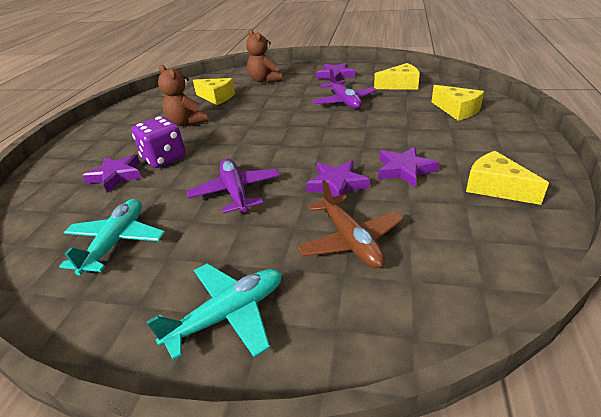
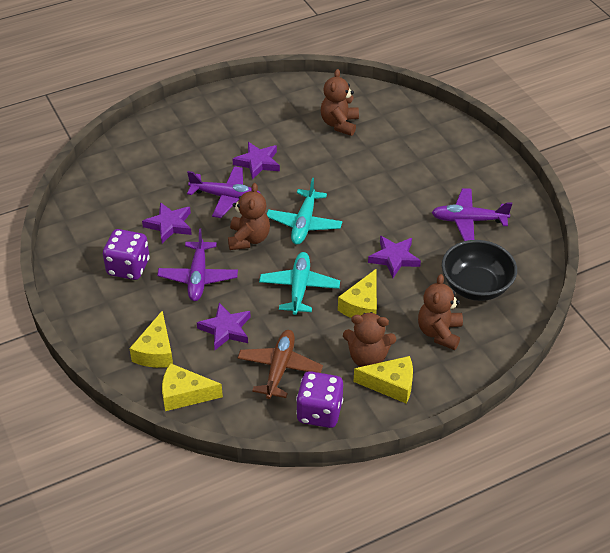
black bowl: 0 -> 1
brown teddy bear: 2 -> 4
purple dice: 1 -> 2
purple plane: 2 -> 3

